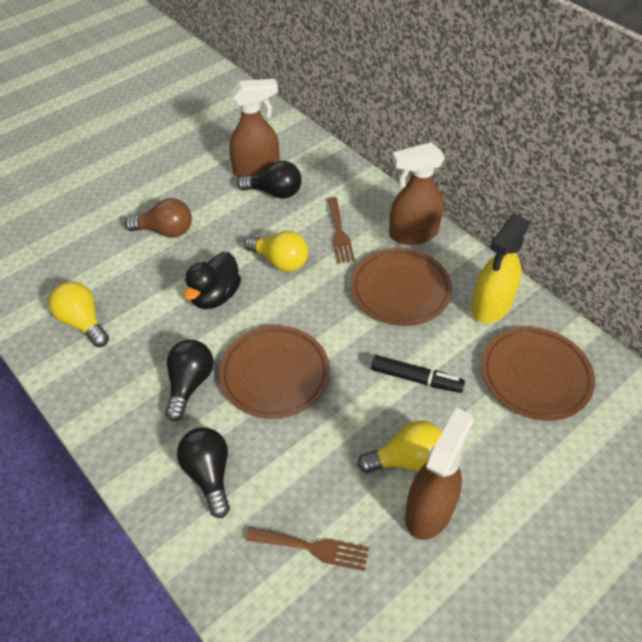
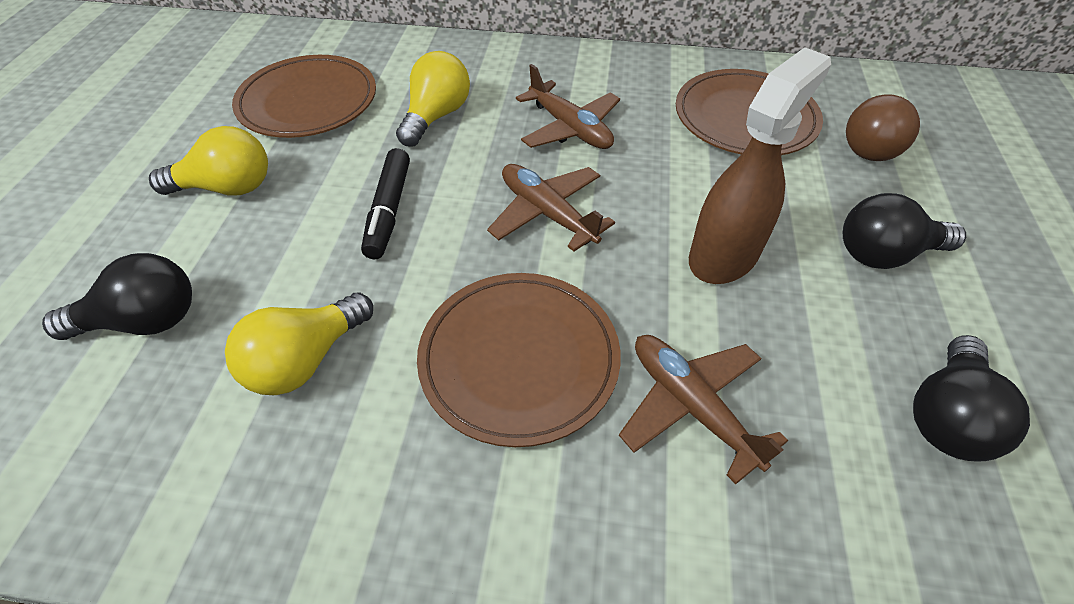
black duck: 1 -> 0
brown fork: 2 -> 0
brown plane: 0 -> 3
brown spray bottle: 3 -> 1
yellow spray bottle: 1 -> 0

